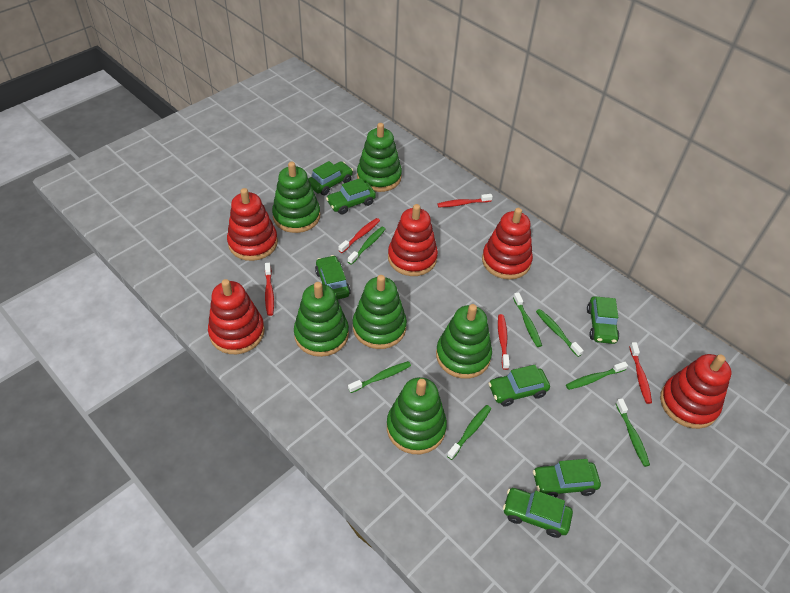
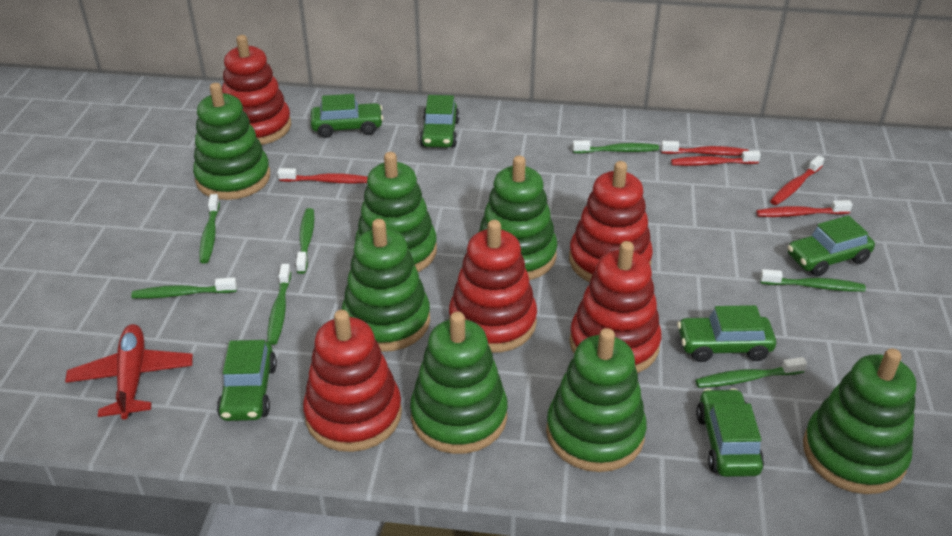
green car: 7 -> 6
green stacking toy: 6 -> 7
red plane: 0 -> 1

